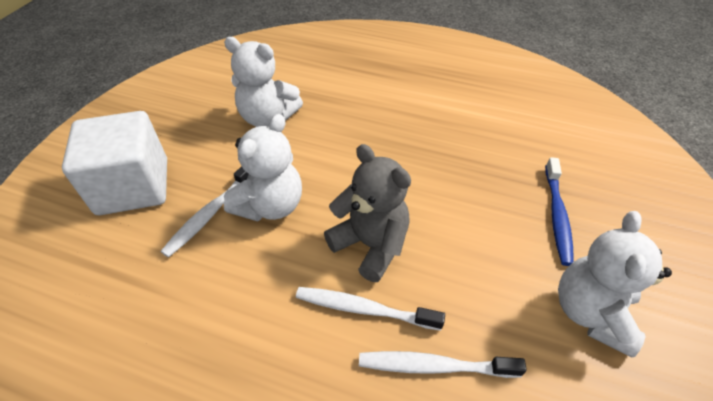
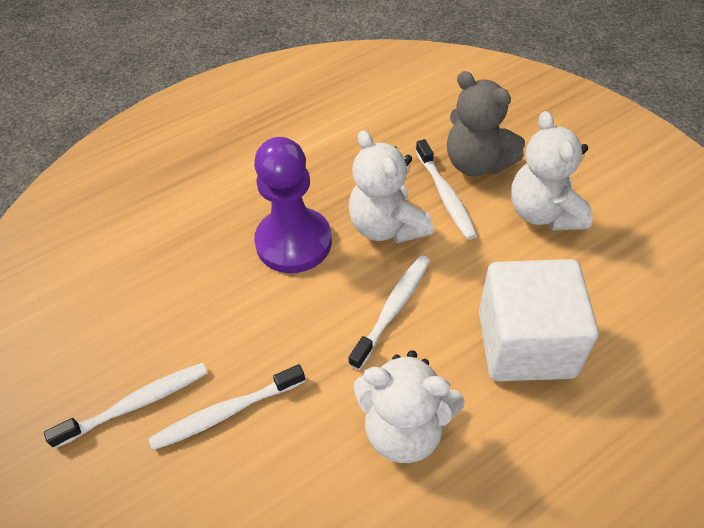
blue toothbrush: 1 -> 0
purple pawn: 0 -> 1
white toothbrush: 3 -> 4

